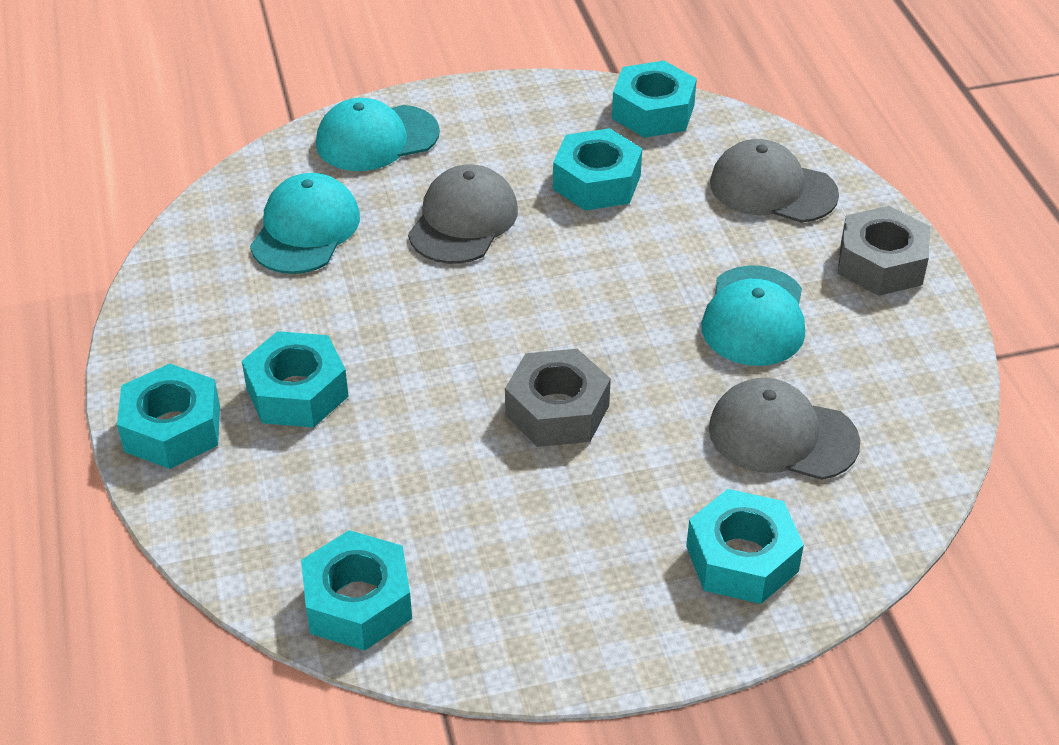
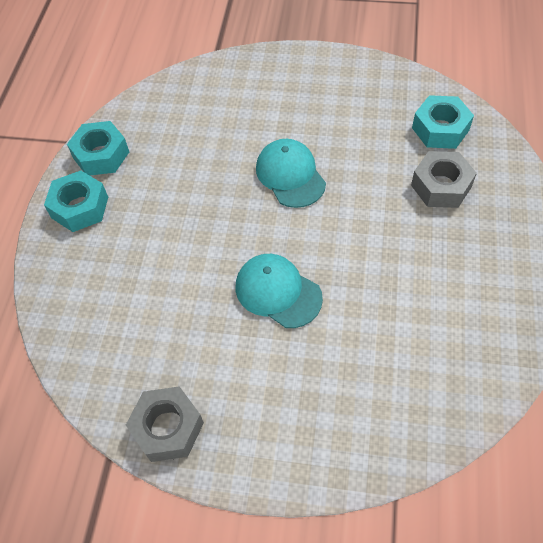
grey cap: 3 -> 0
turquoise cap: 3 -> 2
turquoise nut: 6 -> 3

